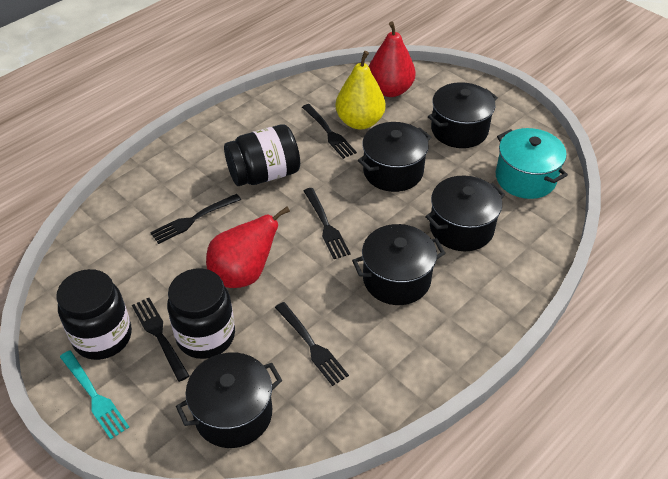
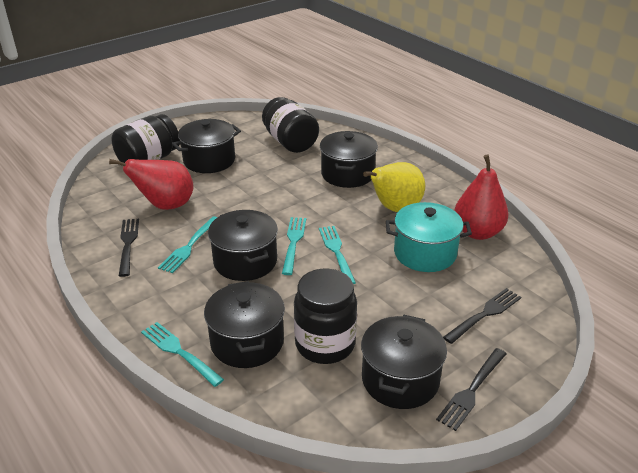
black fork: 5 -> 3
turquoise fork: 1 -> 4

